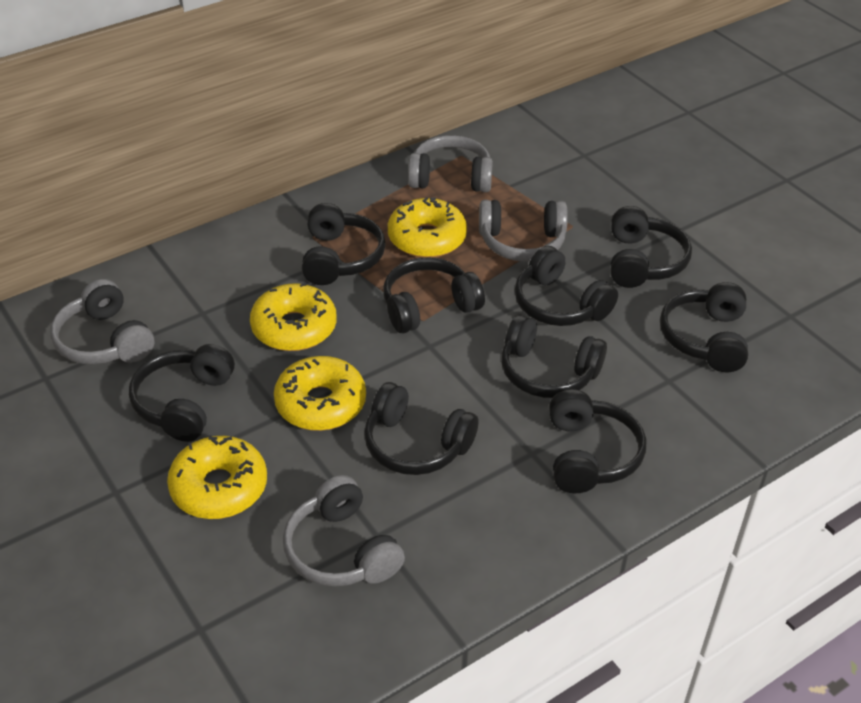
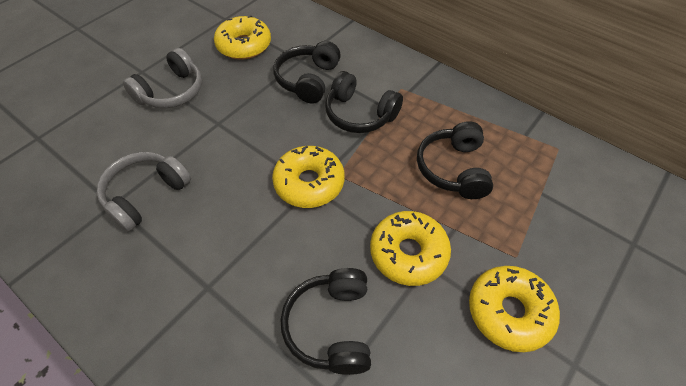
black headphones: 9 -> 4
grey headphones: 4 -> 2

